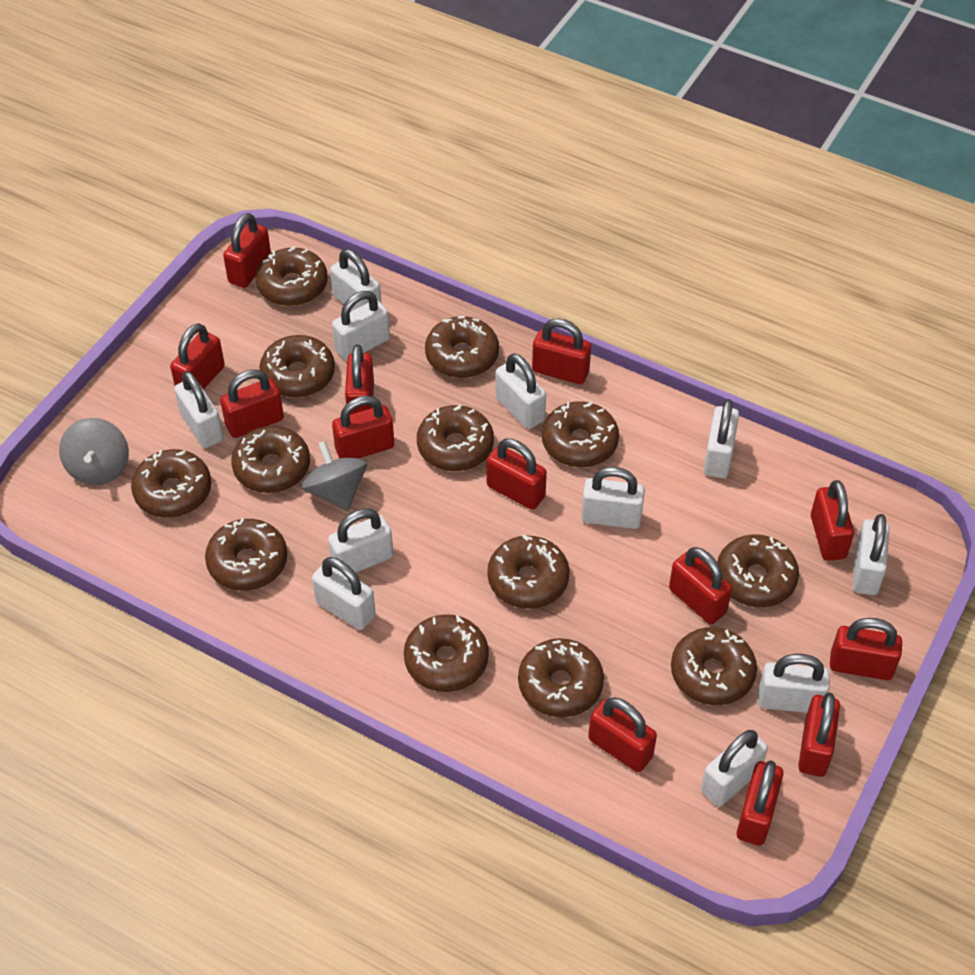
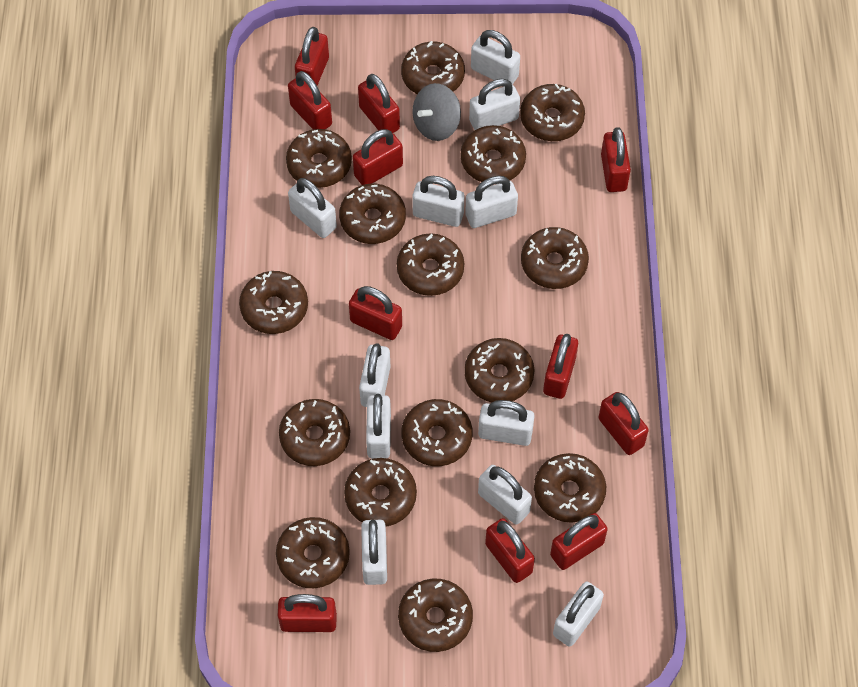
brown donut: 13 -> 15
grey spinning top: 2 -> 1
red padlock: 13 -> 11

